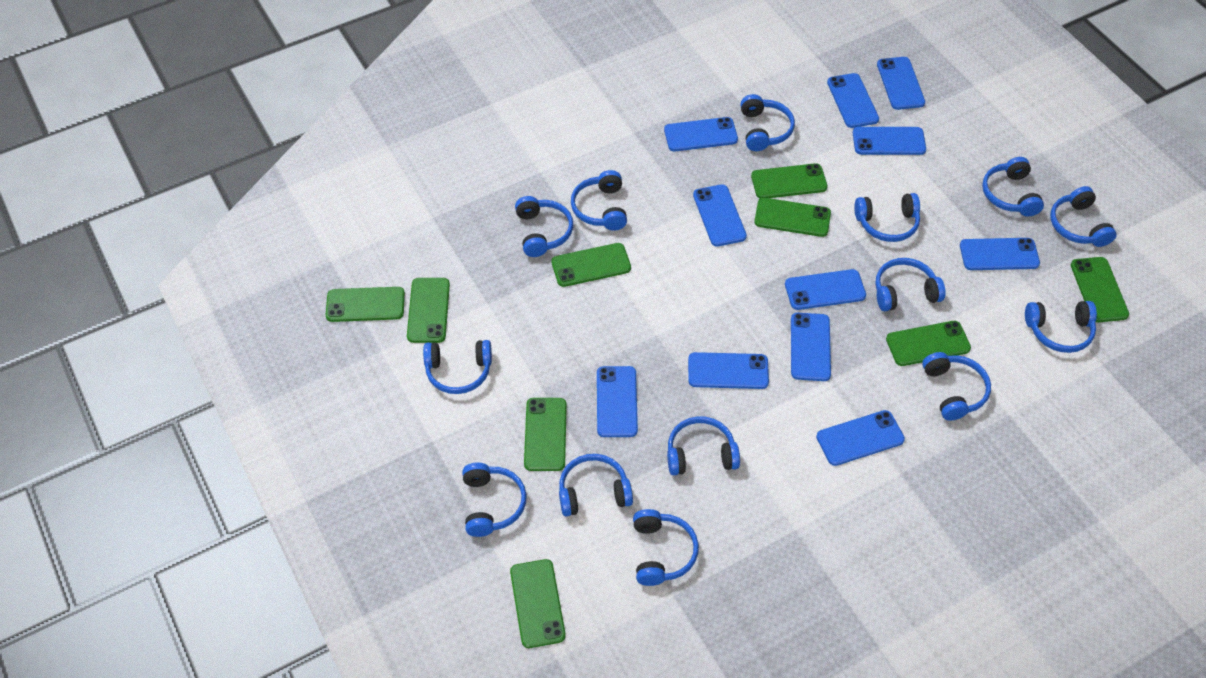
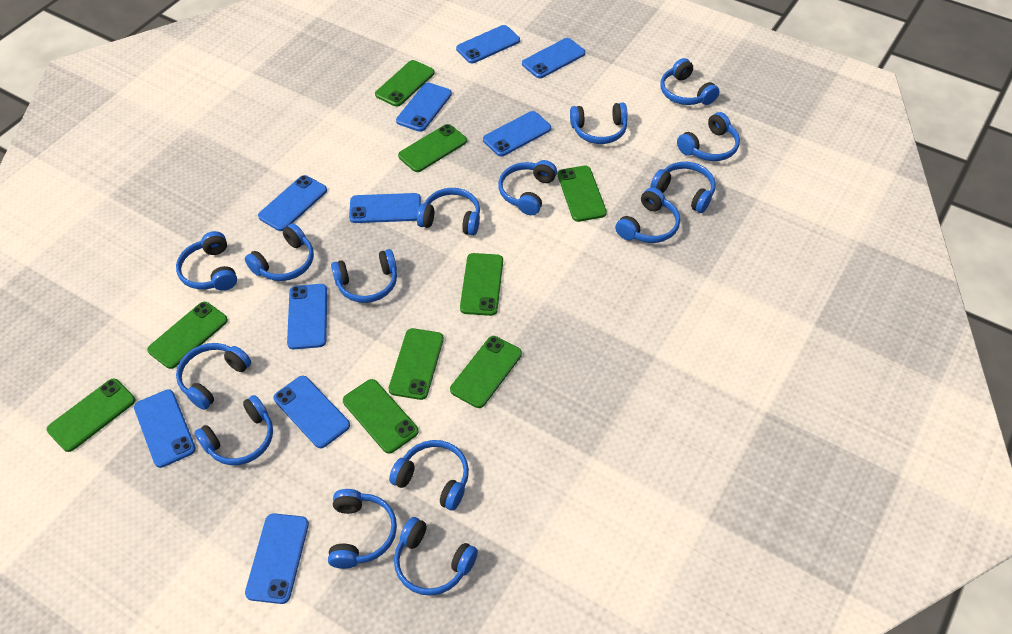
blue headphones: 14 -> 15
blue phone: 11 -> 10

